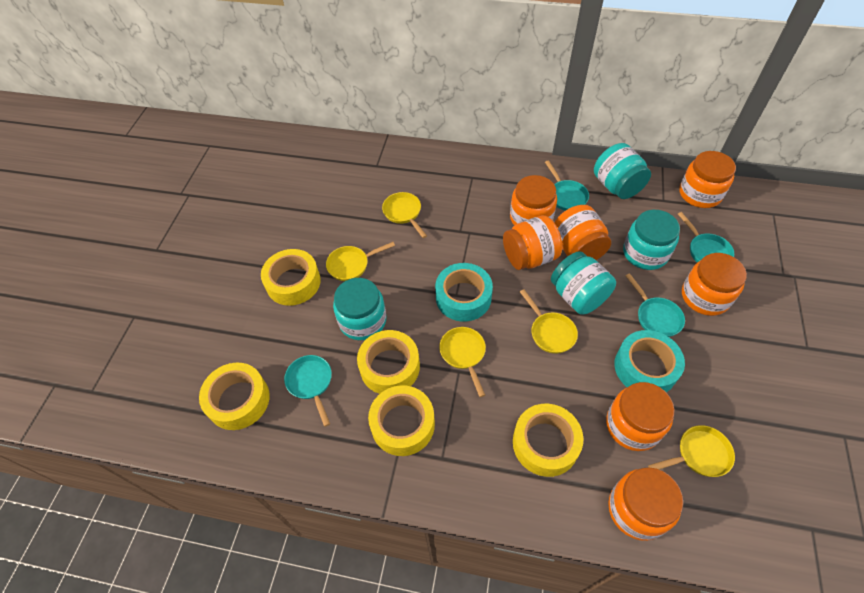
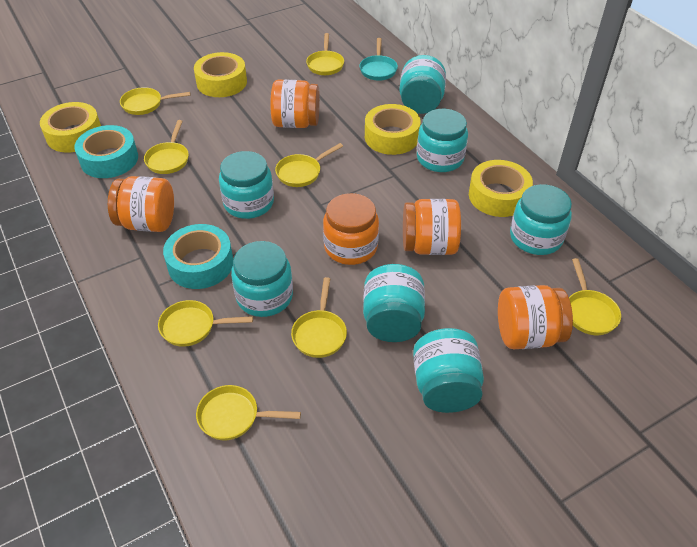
orange jar: 7 -> 5
turquoise jar: 4 -> 7
turquoise pan: 4 -> 1
yellow pan: 5 -> 8
yellow tape: 5 -> 4

